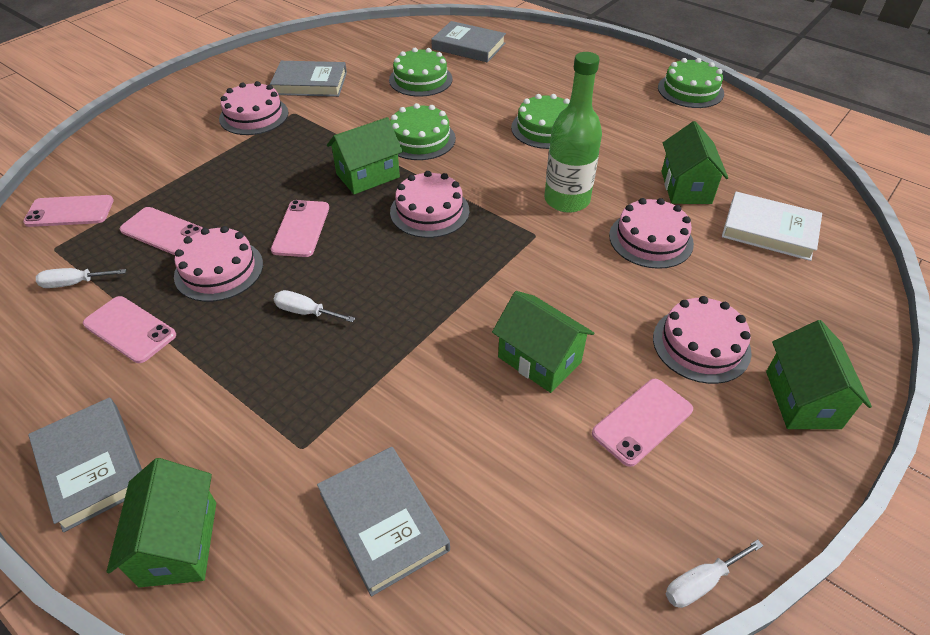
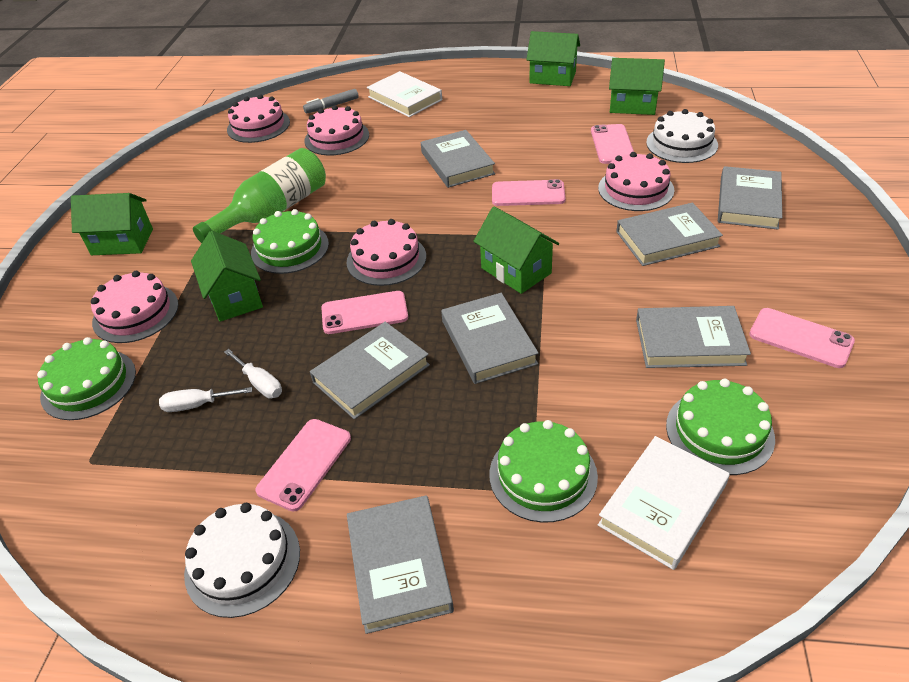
grey book: 4 -> 7
grey marker: 0 -> 1
white book: 1 -> 2
white cake: 0 -> 2
white screwdriver: 3 -> 2

